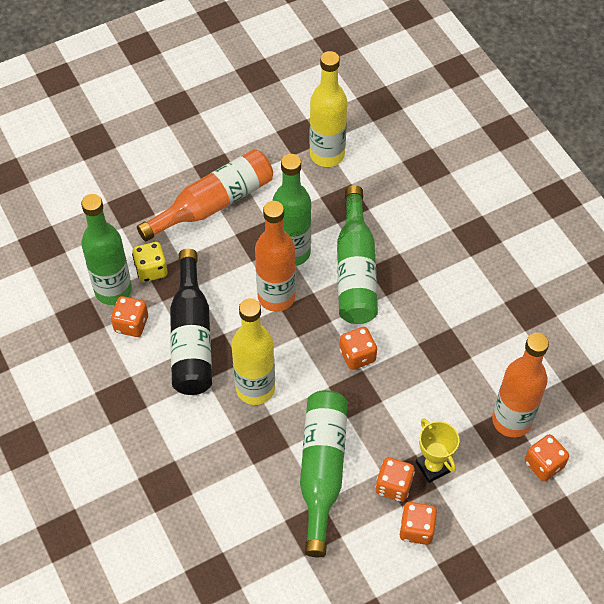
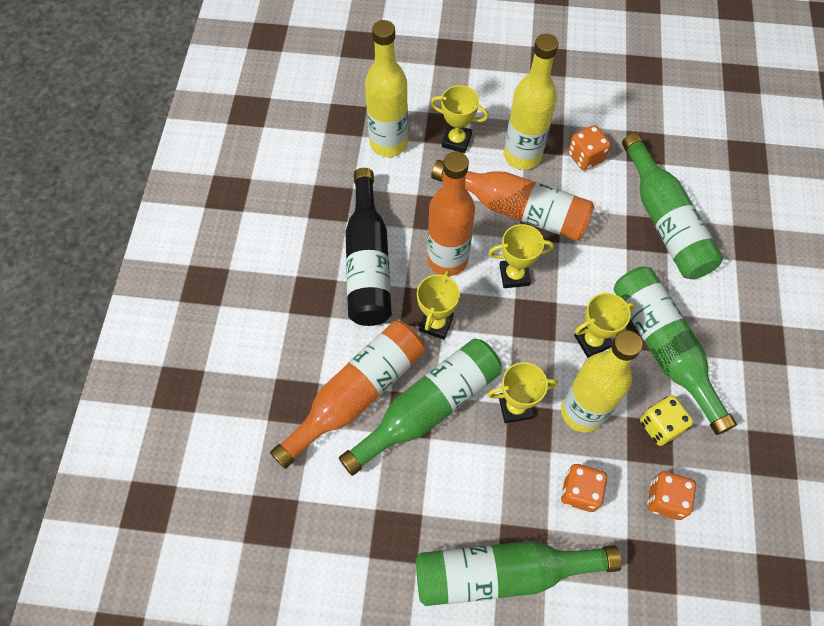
orange dice: 5 -> 3
yellow bottle: 2 -> 3
yellow trophy: 1 -> 5

